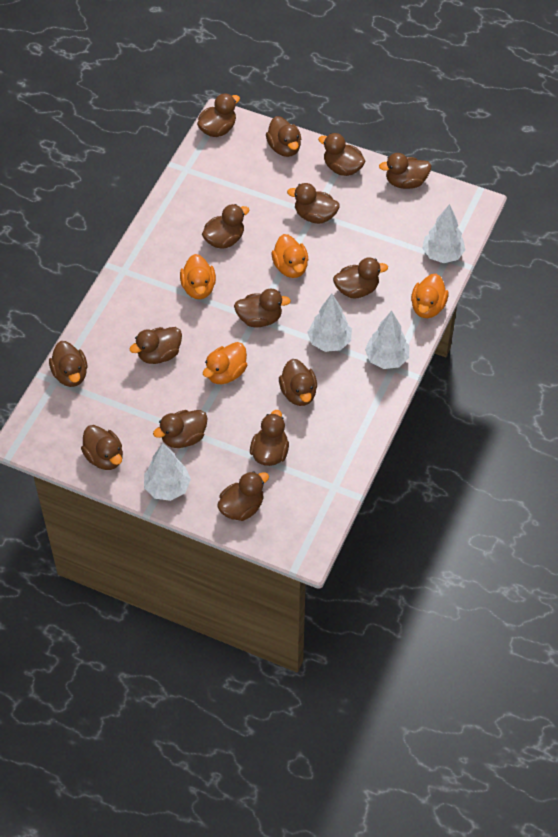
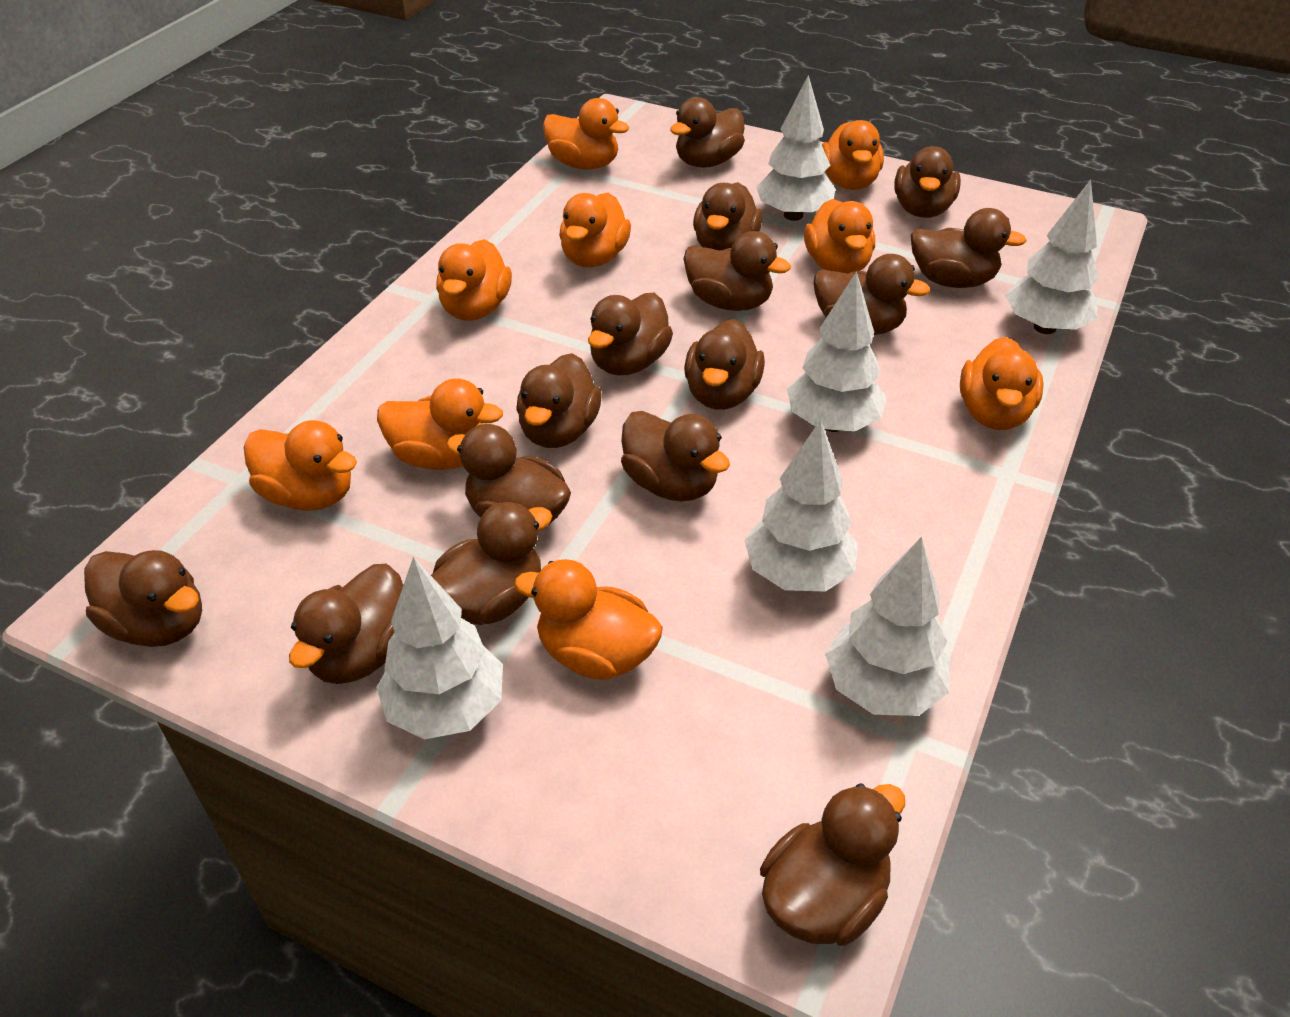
orange duck: 4 -> 9
white tree: 4 -> 6

